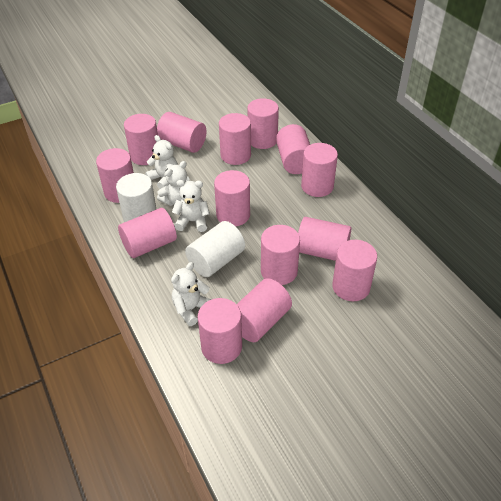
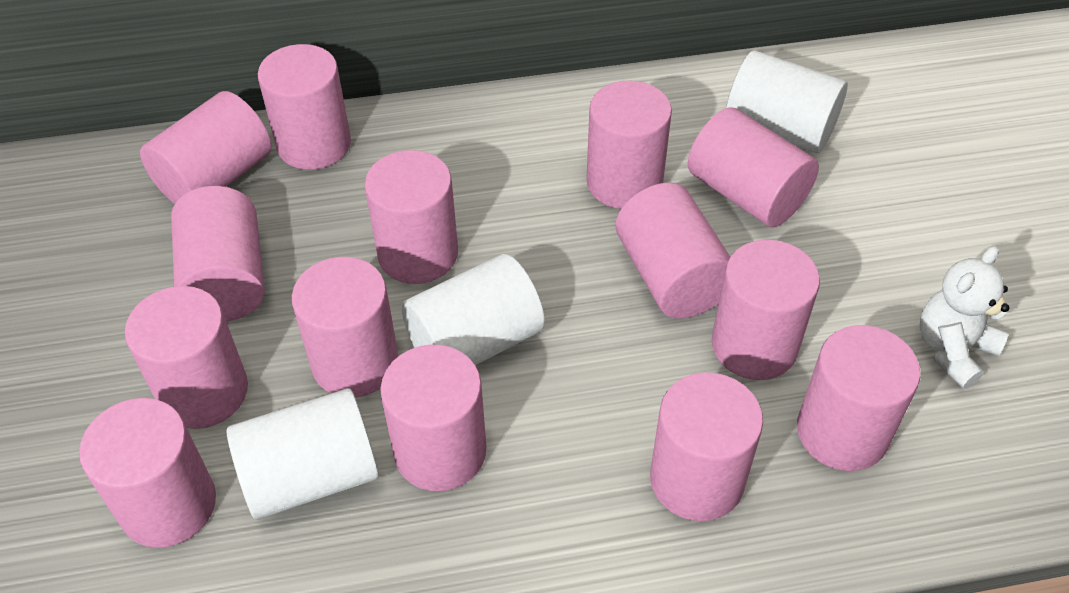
white cylinder: 2 -> 3
white teddy bear: 4 -> 1

